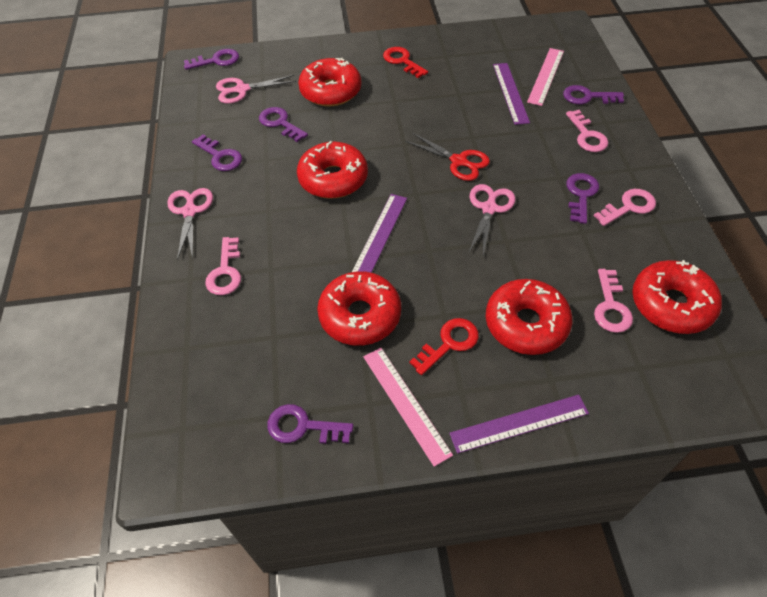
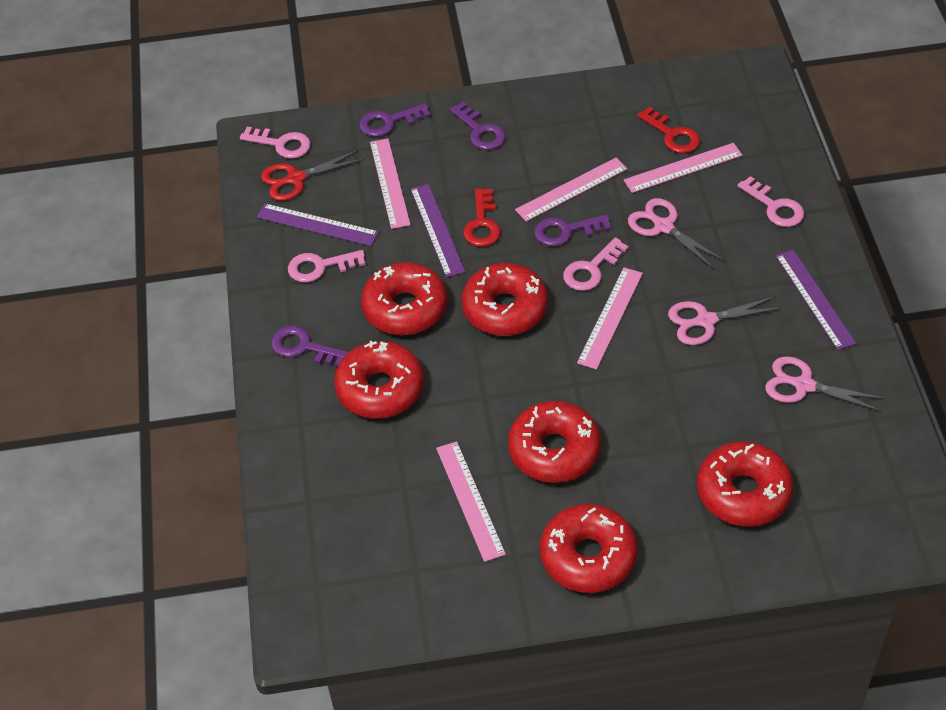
pink ruler: 2 -> 5
purple key: 6 -> 4
red donut: 5 -> 6

